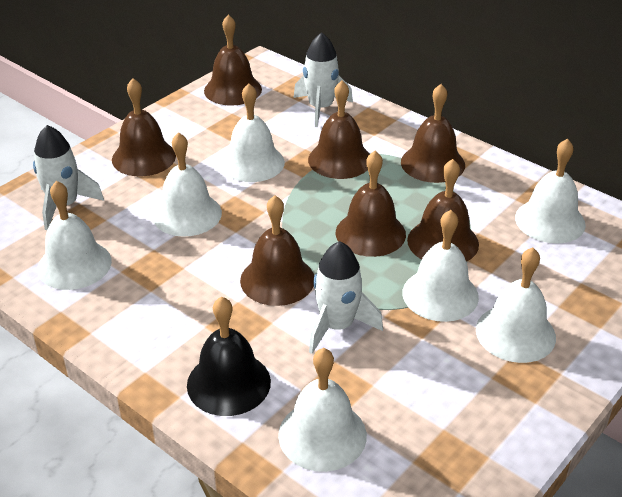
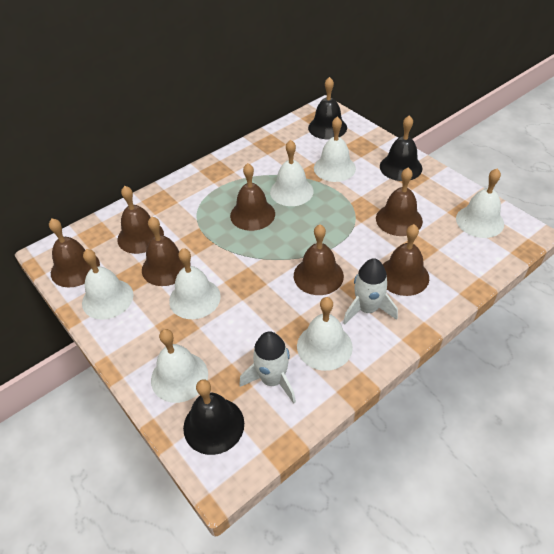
black bell: 1 -> 3
white rocket: 3 -> 2

